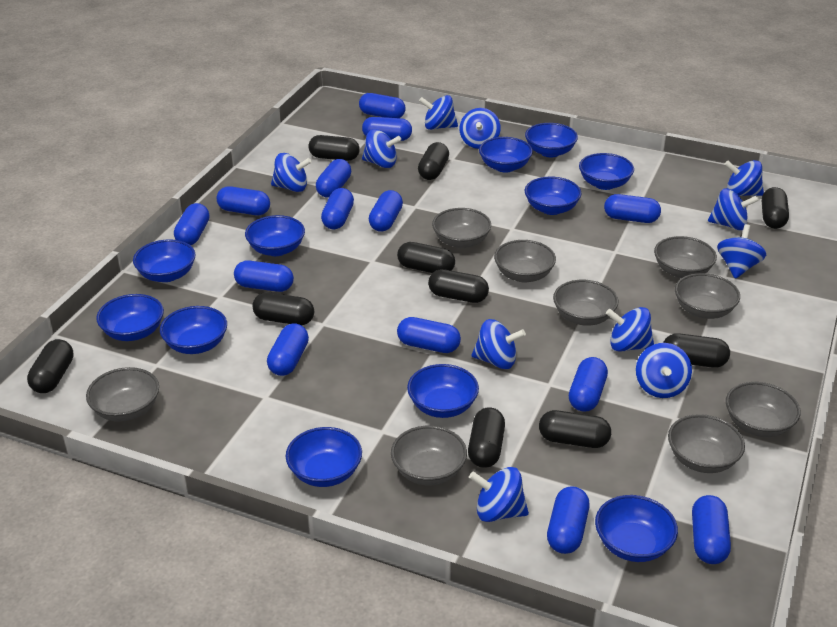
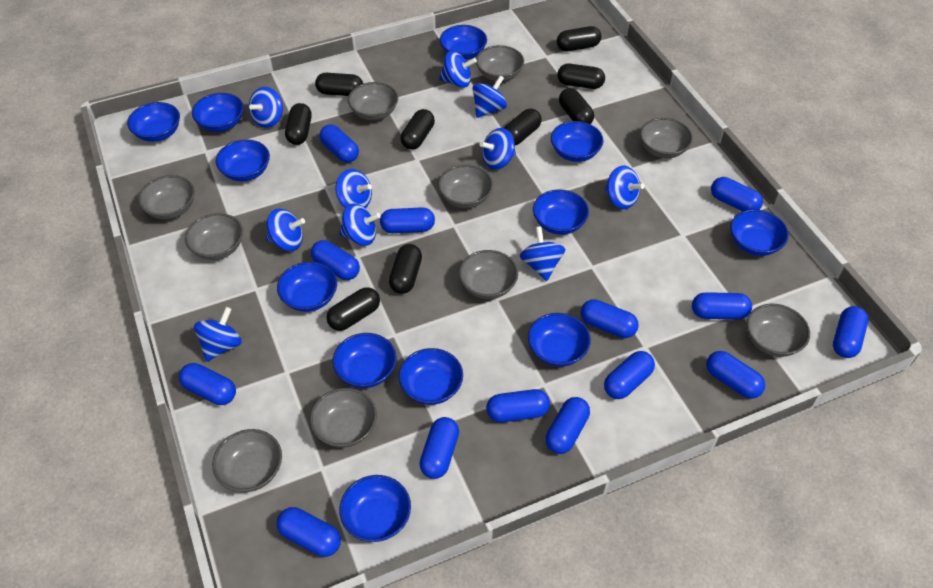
black capsule: 10 -> 9
blue bowl: 11 -> 12
blue spinning top: 11 -> 10
grey bowl: 9 -> 10

